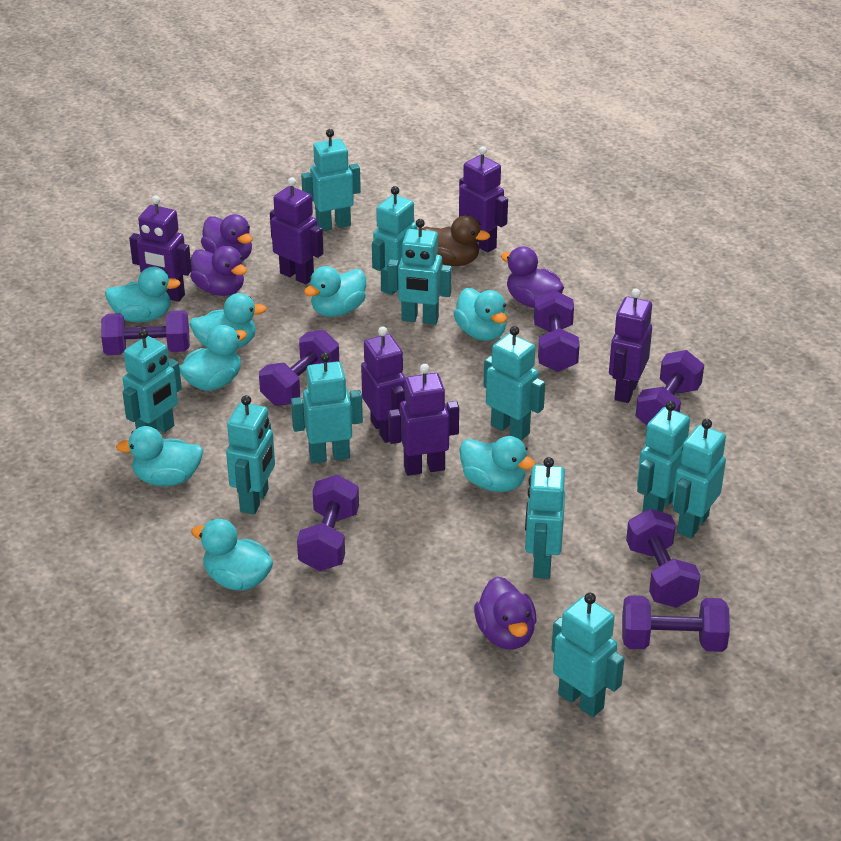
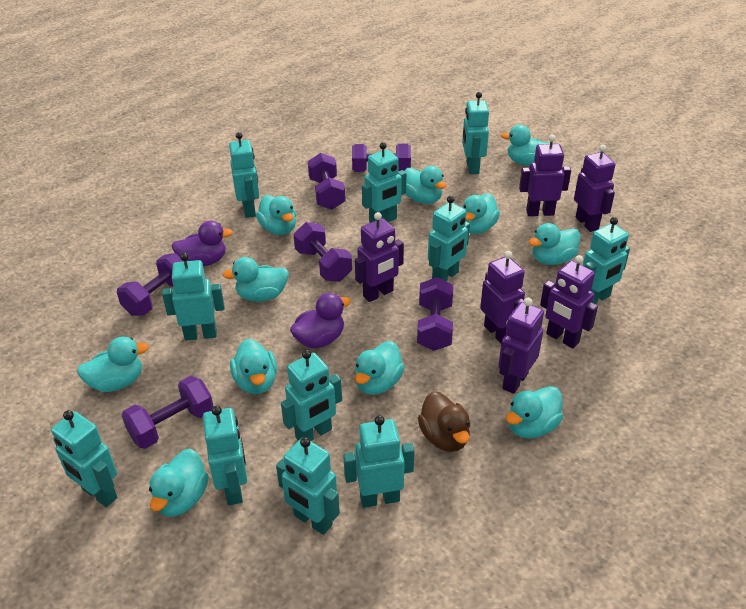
purple duck: 4 -> 2
purple dumbbell: 7 -> 6
turquoise duck: 8 -> 11

